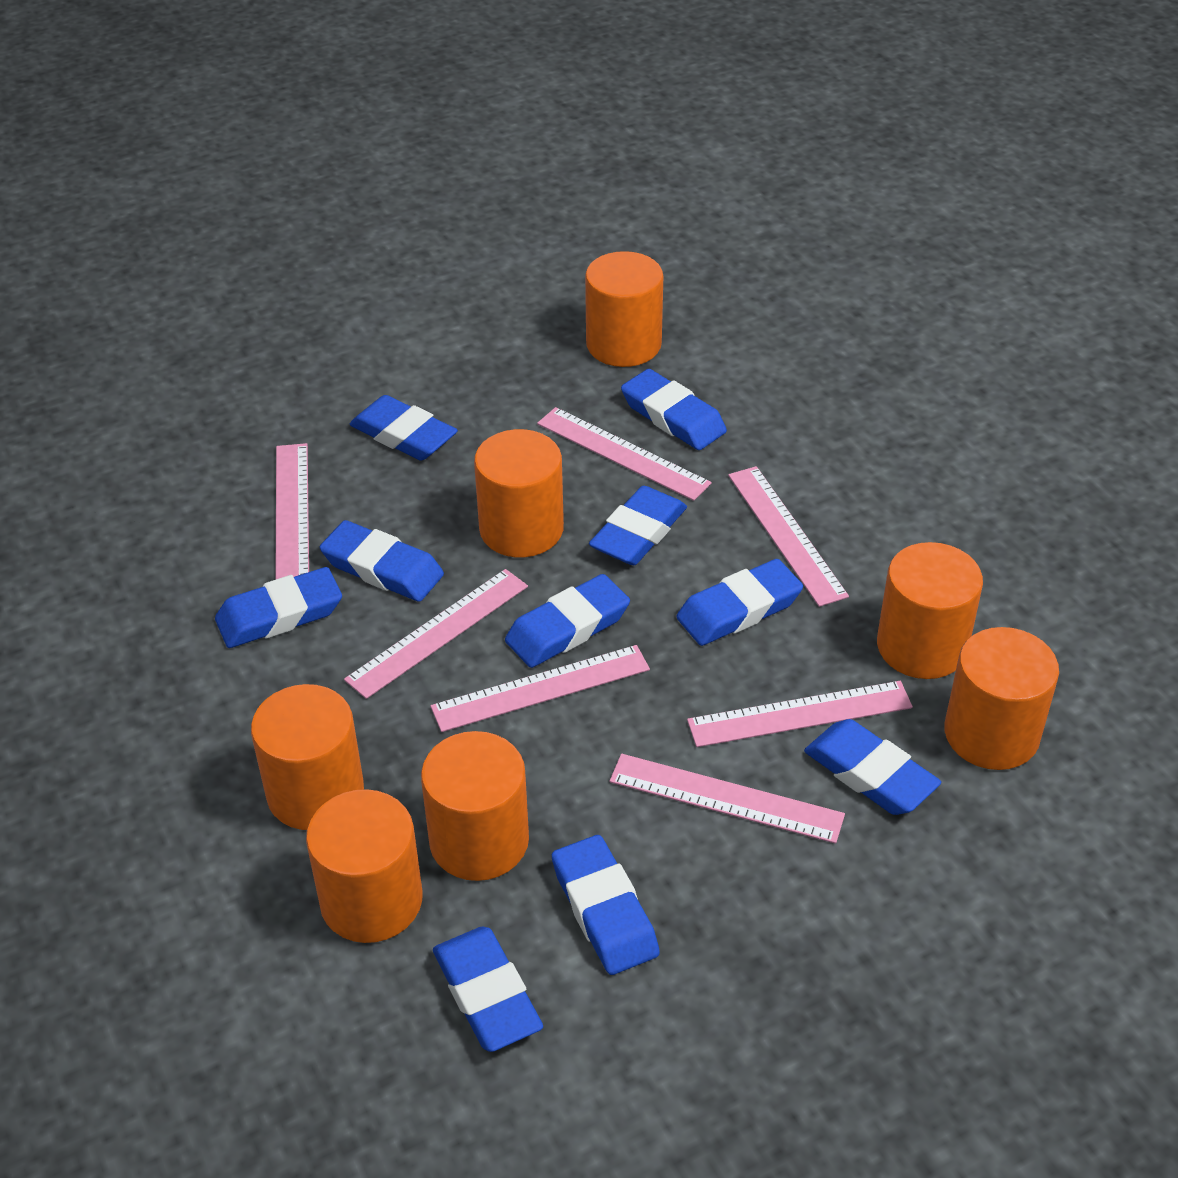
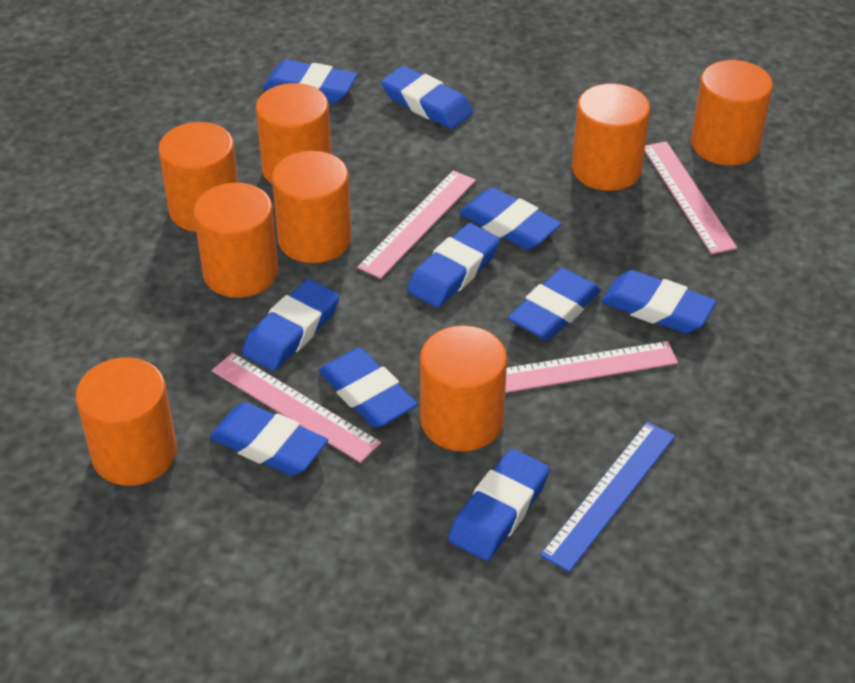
blue ruler: 0 -> 1
orange cylinder: 7 -> 8
pink ruler: 7 -> 4

